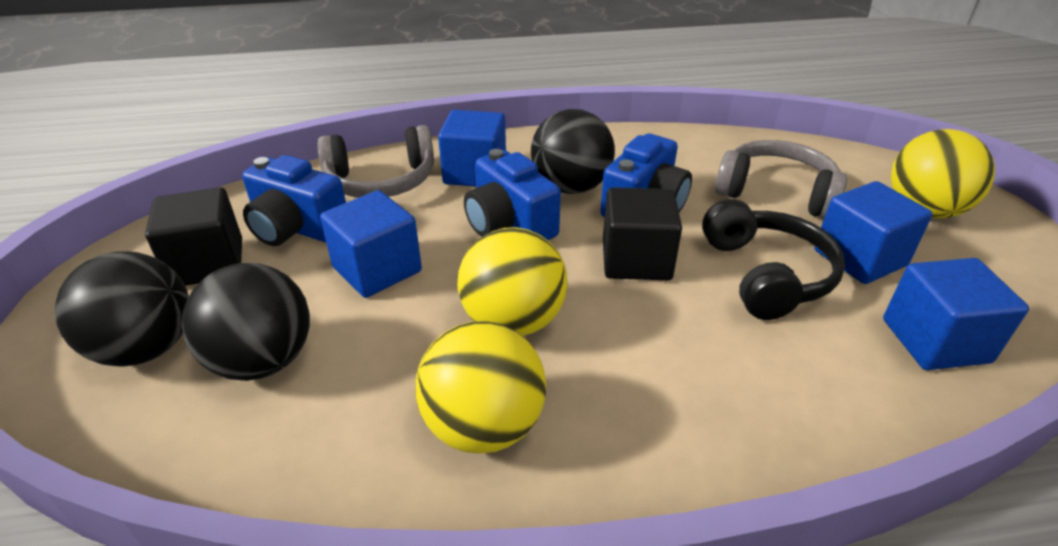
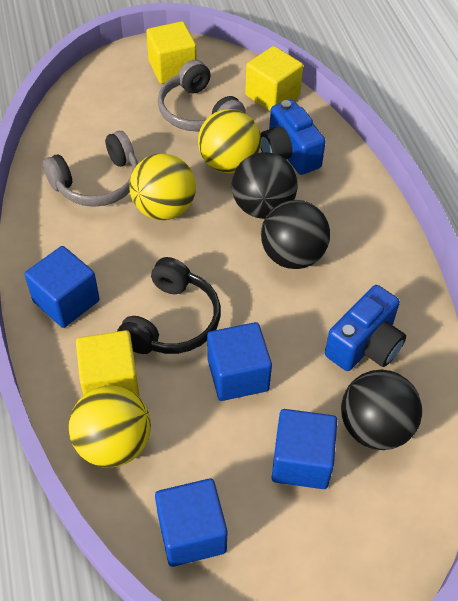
black cube: 2 -> 0
blue camera: 3 -> 2
yellow cube: 0 -> 3

